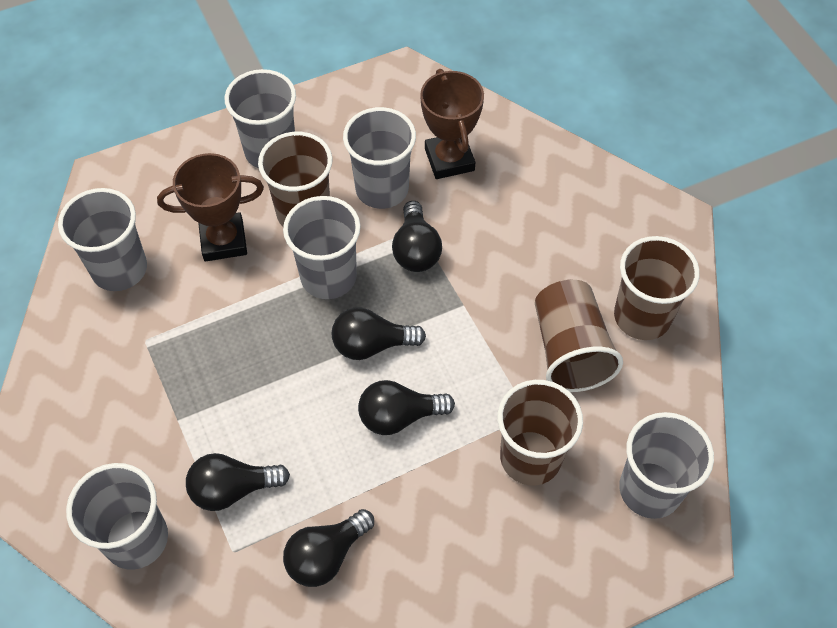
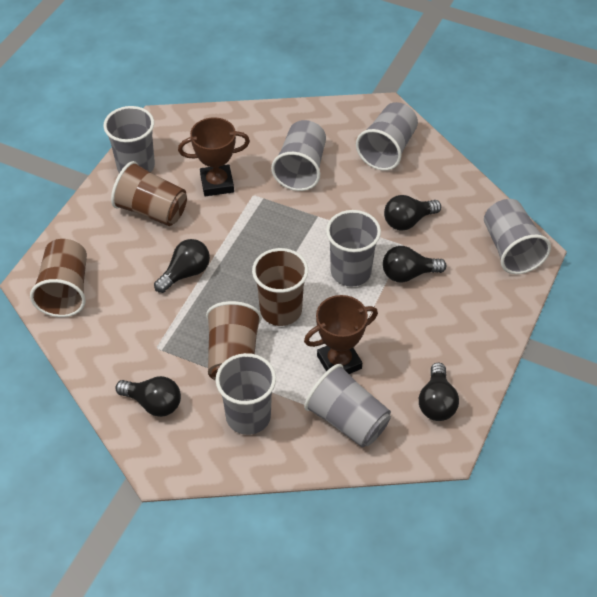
grey cup: 6 -> 7

